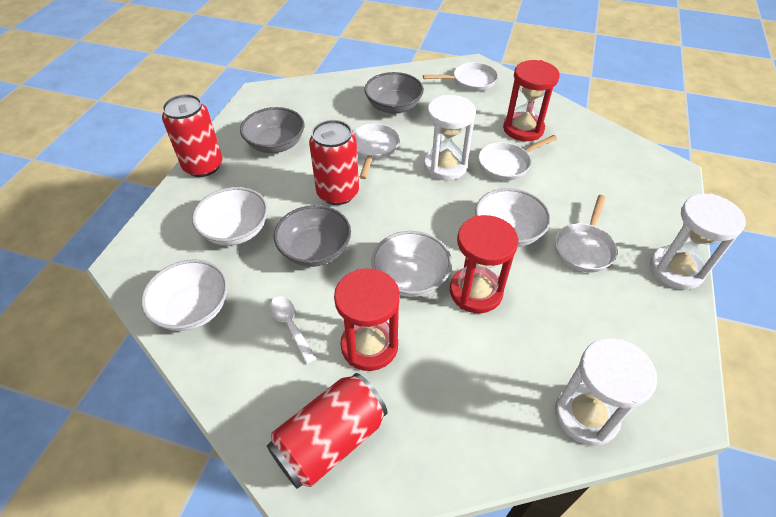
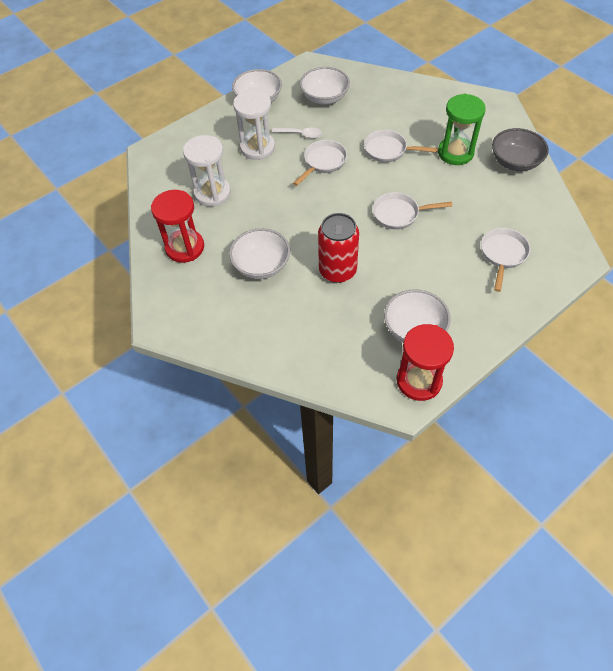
green hourglass: 0 -> 1
grey bowl: 3 -> 1
red can: 3 -> 1
red hourglass: 3 -> 2
white hourglass: 3 -> 2

